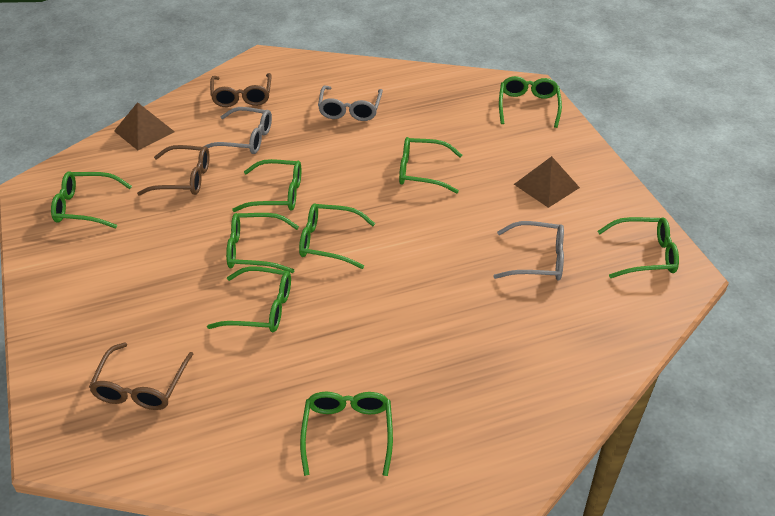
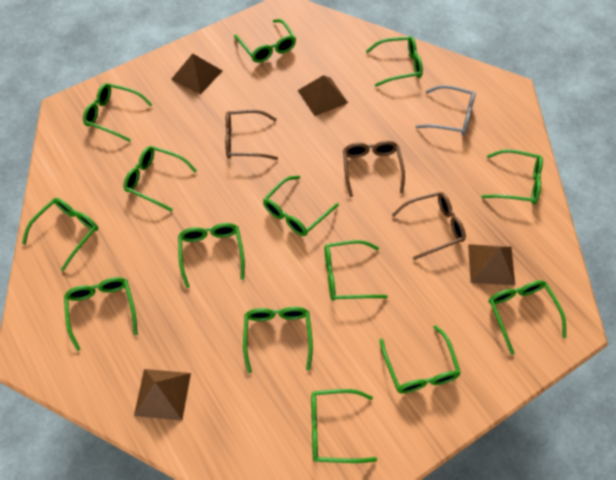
brown pyramid: 2 -> 4
green glasses: 9 -> 14
grey glasses: 3 -> 1

